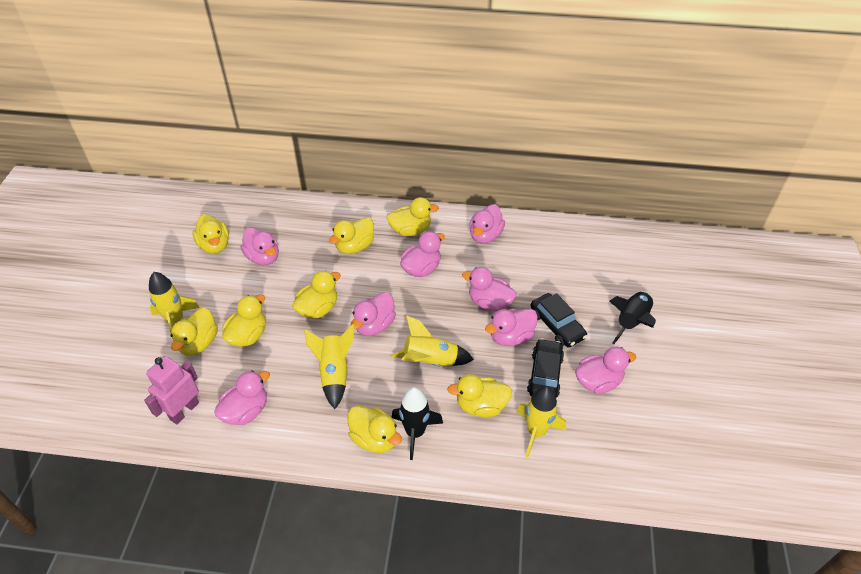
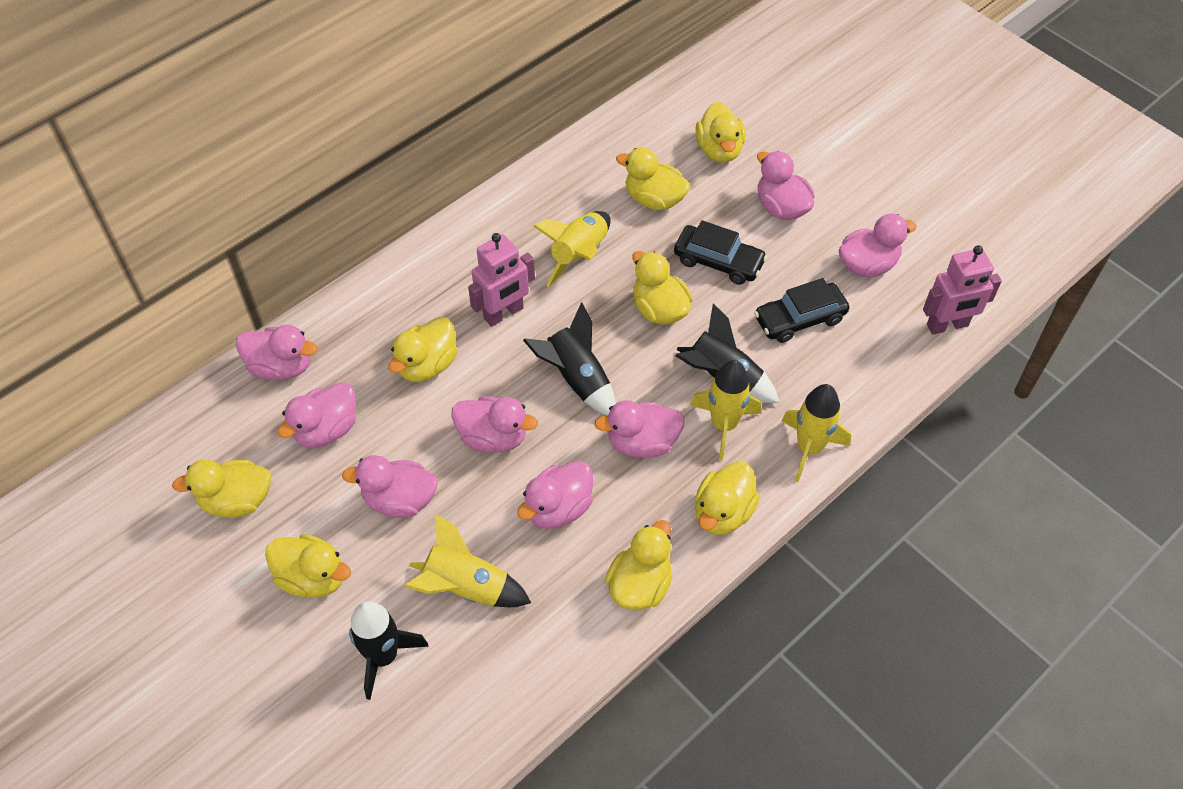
black rocket: 2 -> 3
pink robot: 1 -> 2

